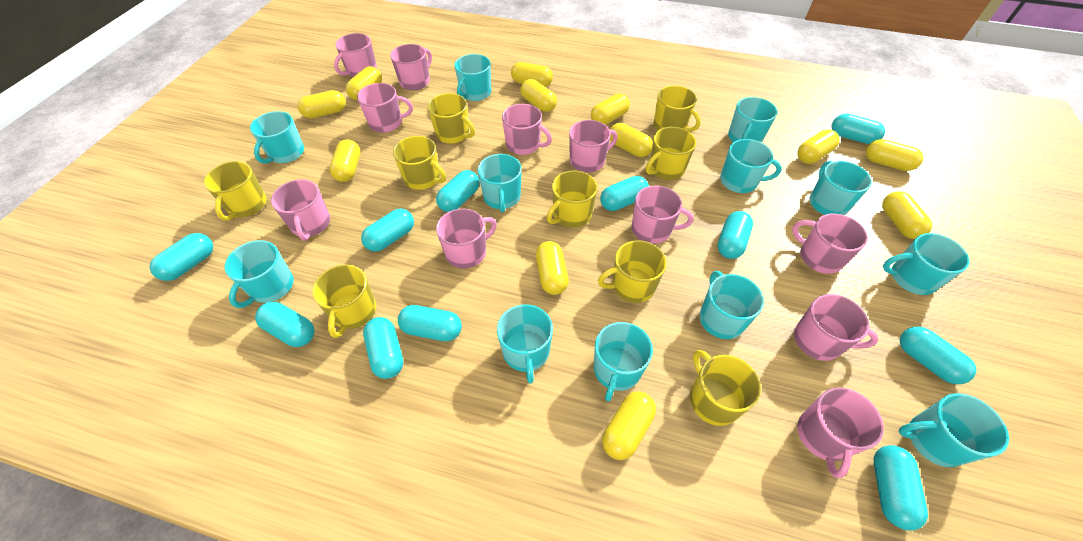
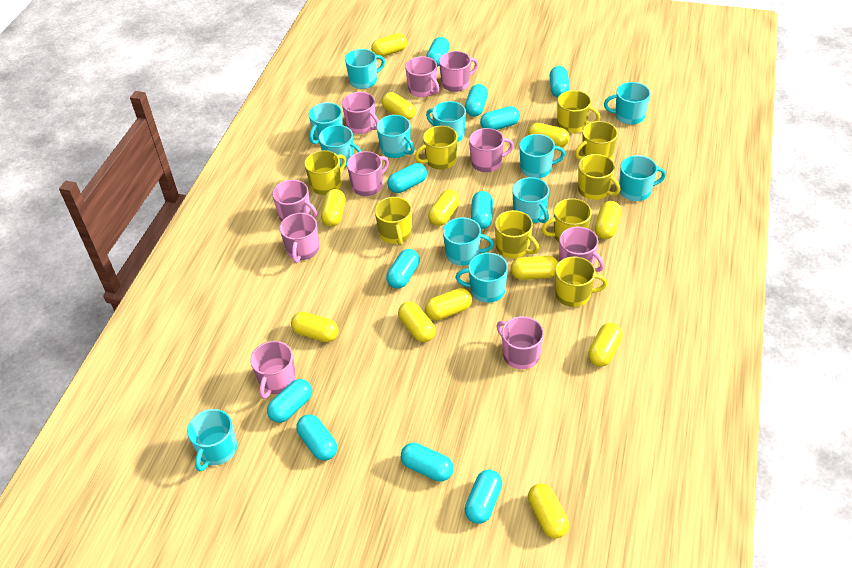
pink mug: 11 -> 10

